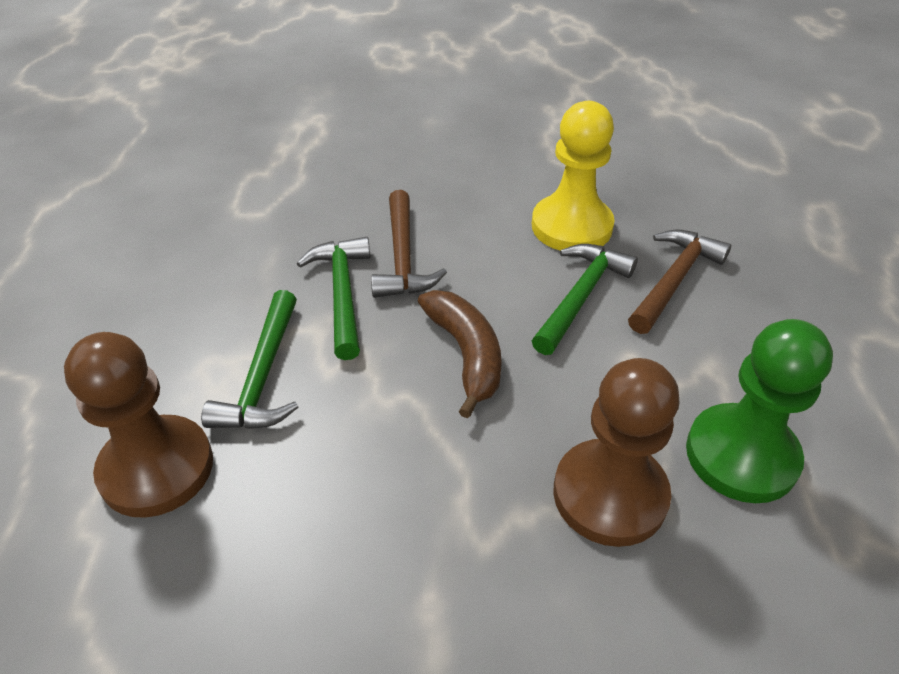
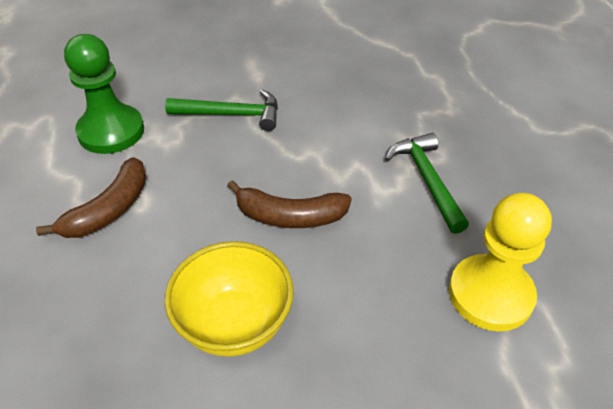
brown banana: 1 -> 2
brown hammer: 2 -> 0
brown pawn: 2 -> 0
green hammer: 3 -> 2
yellow bowl: 0 -> 1

